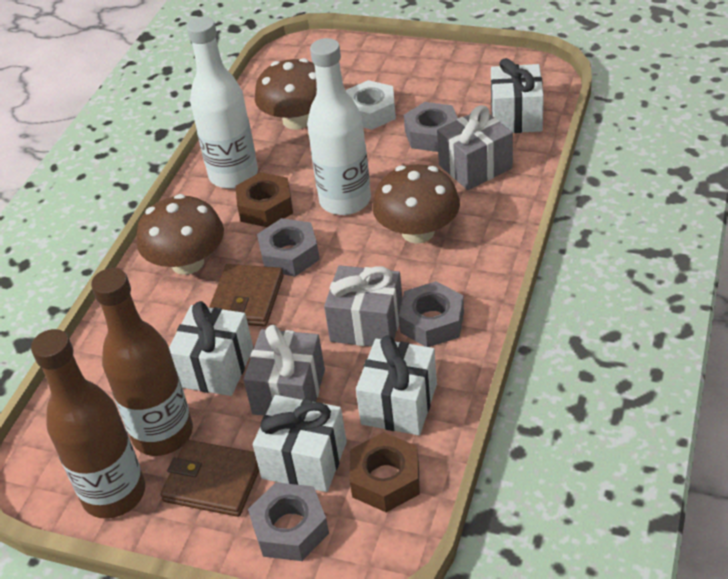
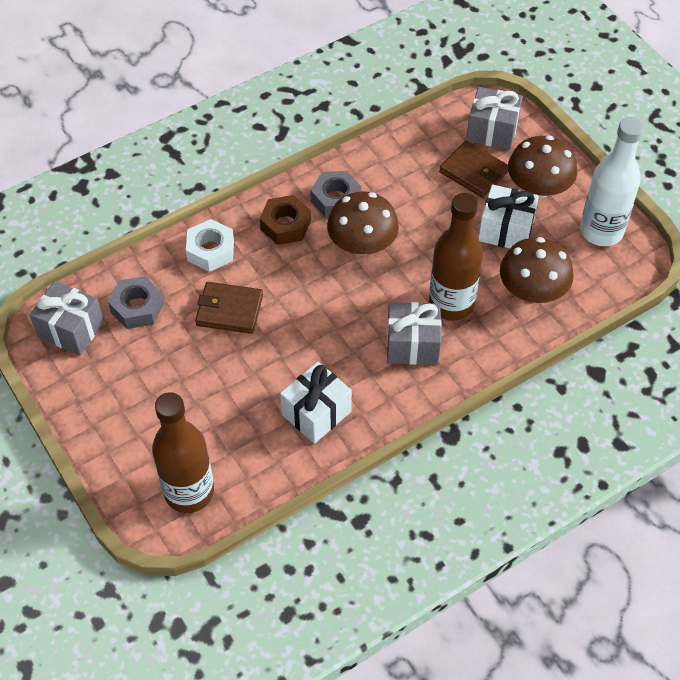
brown nut: 2 -> 1
grey nut: 4 -> 2
white bottle: 2 -> 1
white gift: 4 -> 2

